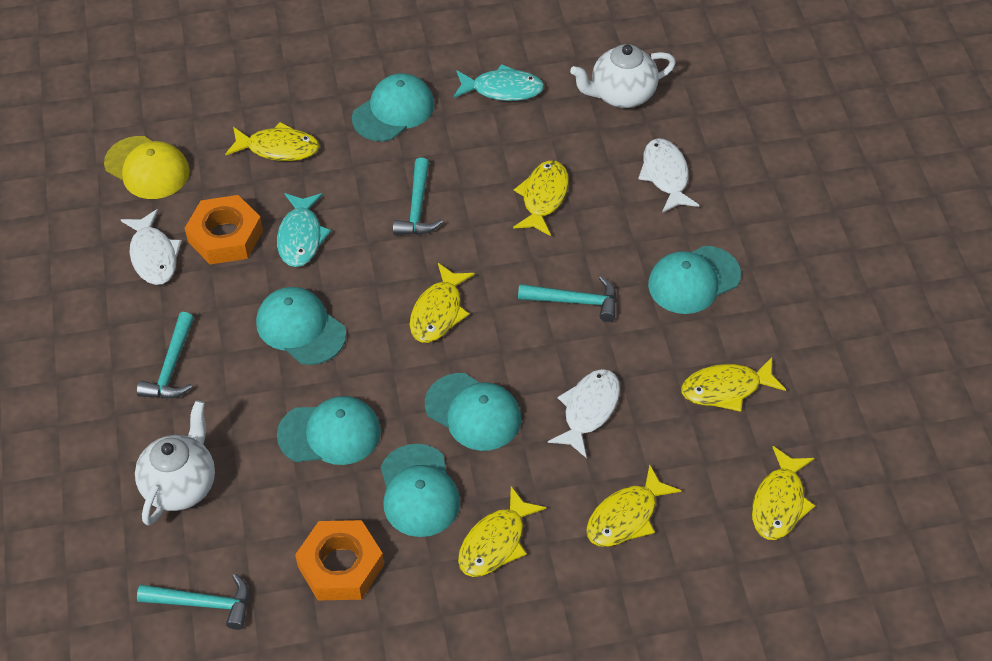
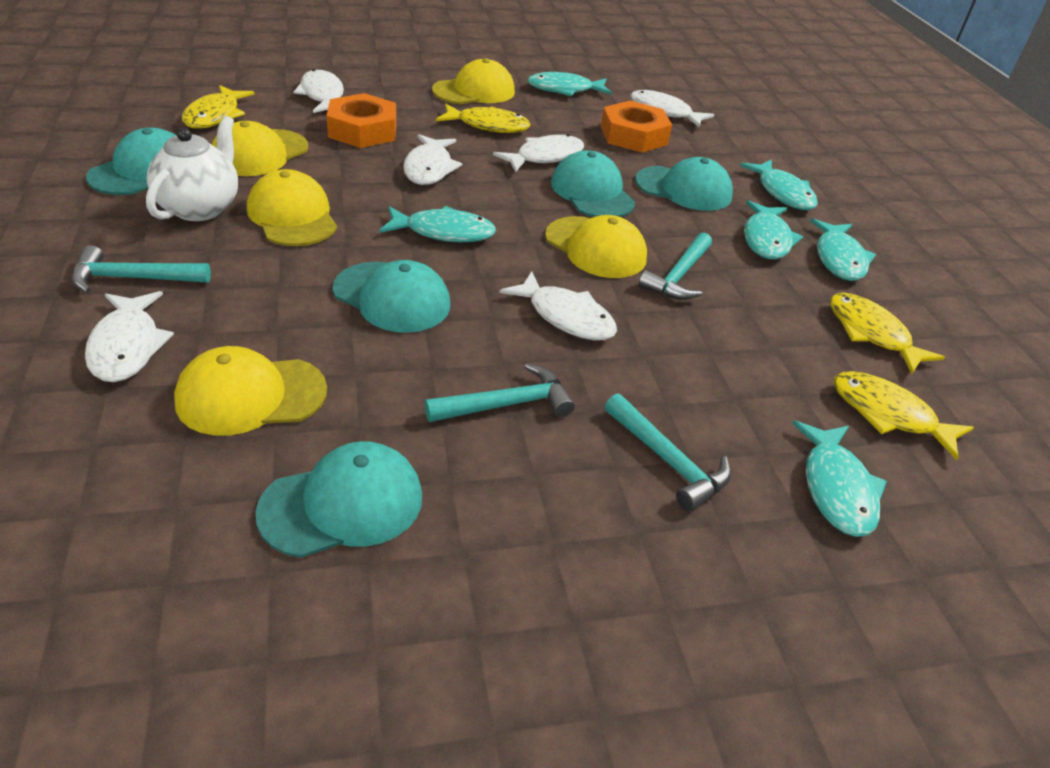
turquoise cap: 6 -> 5
turquoise fish: 2 -> 6
white fish: 3 -> 6
white teapot: 2 -> 1
yellow cap: 1 -> 5
yellow fish: 7 -> 4

